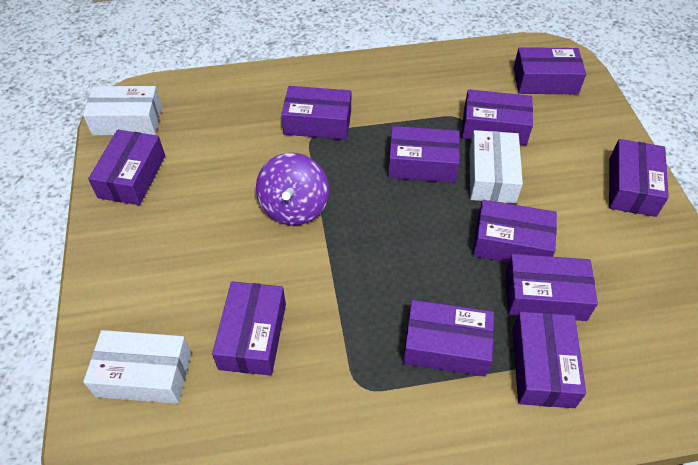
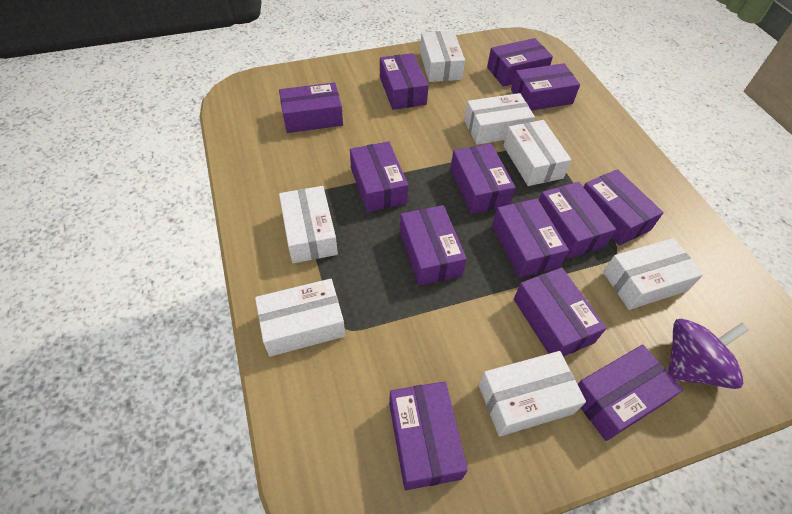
purple box: 11 -> 13
white box: 3 -> 7

